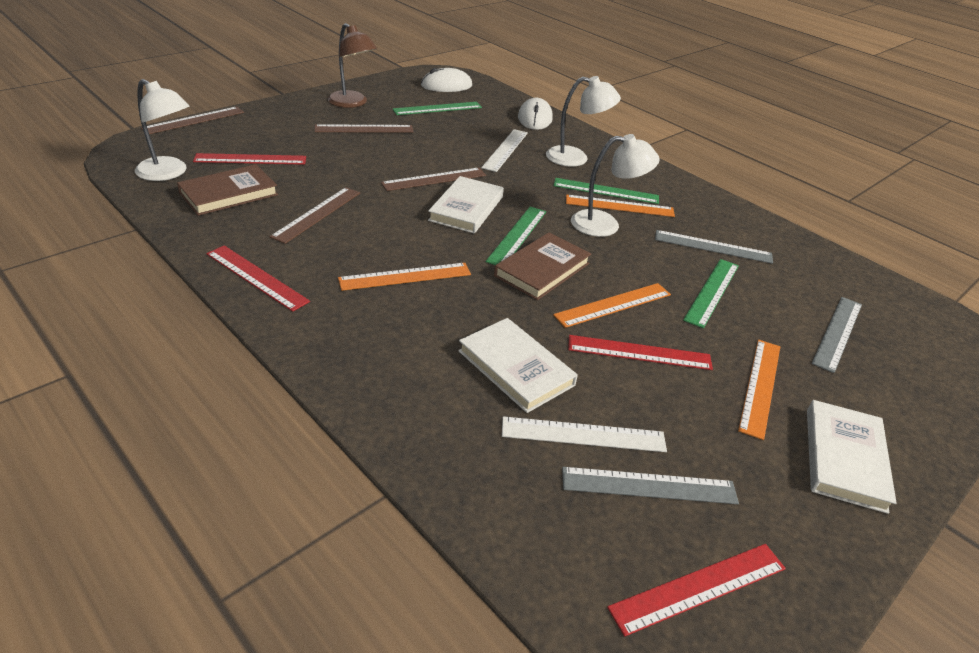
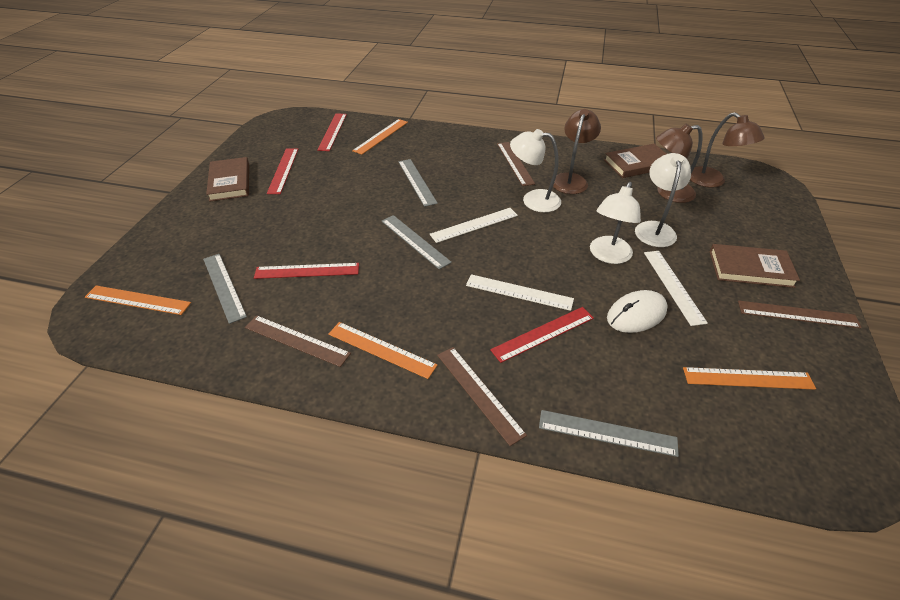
brown book: 2 -> 3
brown lamp: 1 -> 3
green ruler: 4 -> 0
grey ruler: 3 -> 4
white book: 3 -> 0
white mouse: 2 -> 1
white ruler: 2 -> 3

